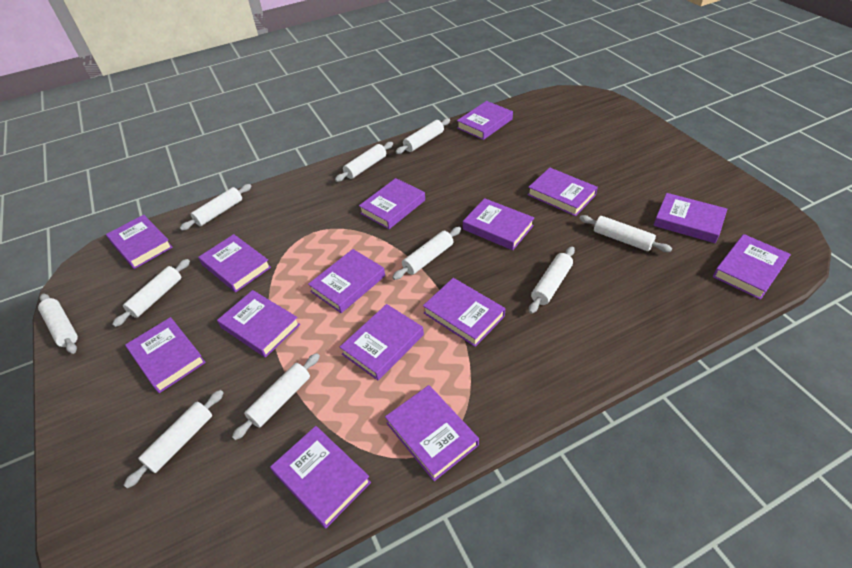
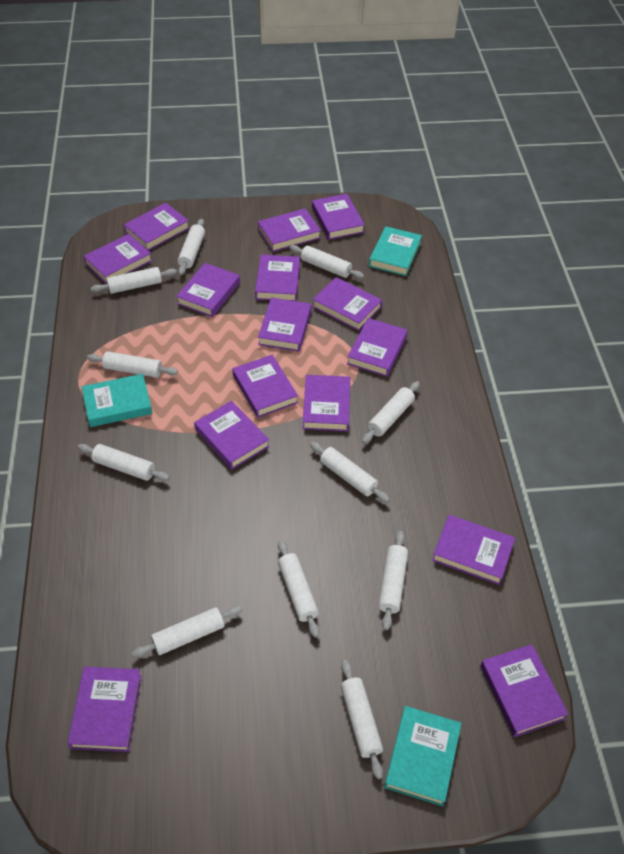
turquoise book: 0 -> 3
white rolling pin: 10 -> 11

